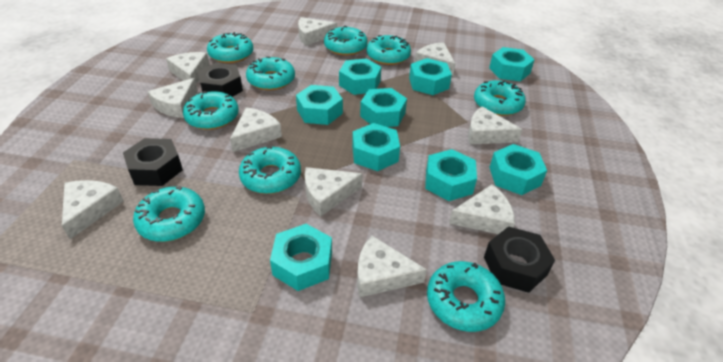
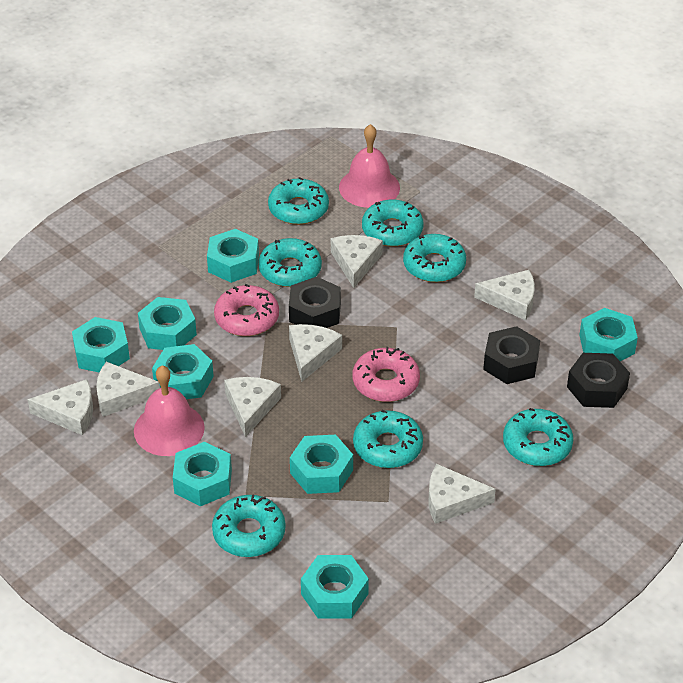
pink bell: 0 -> 2
pink donut: 0 -> 2
turquoise donut: 9 -> 7
turquoise nut: 9 -> 8
white cheese: 10 -> 7

